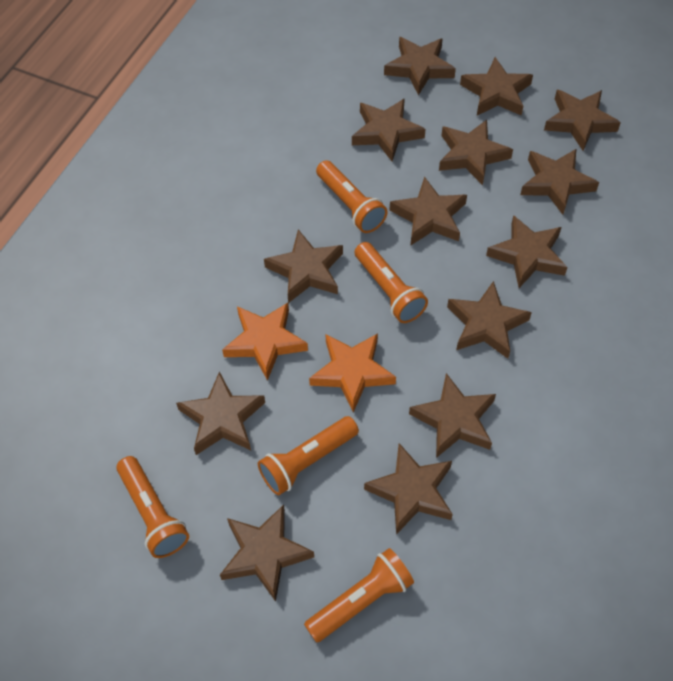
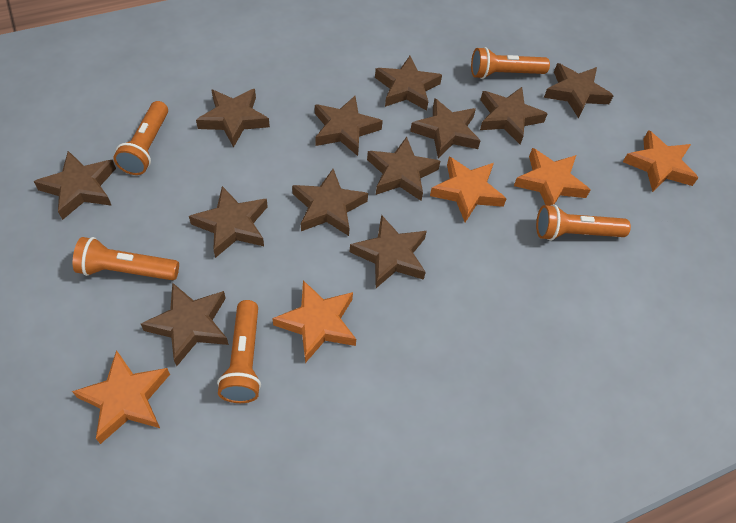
brown star: 14 -> 12
orange star: 2 -> 5

